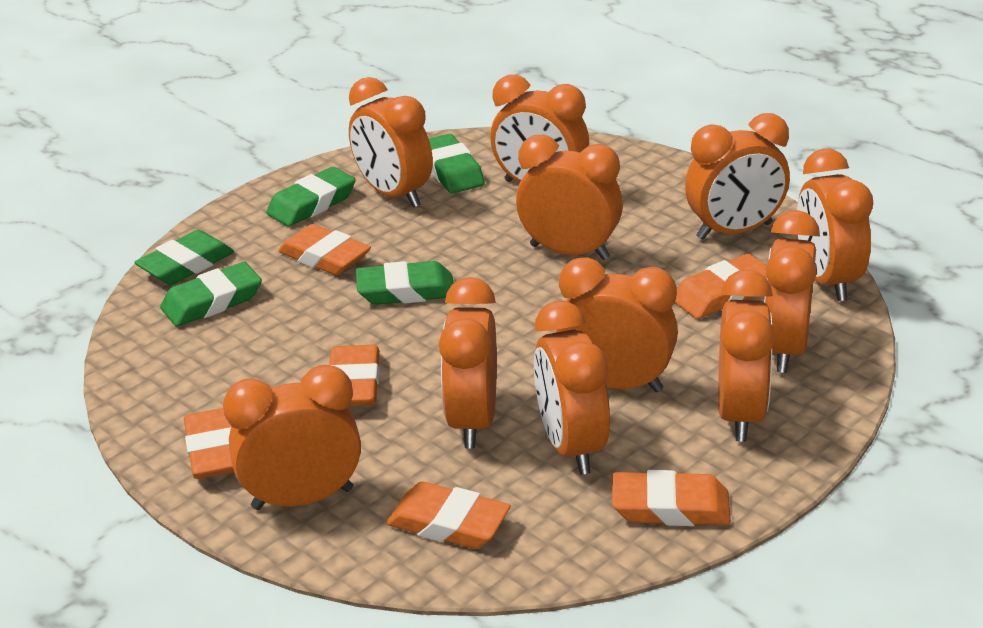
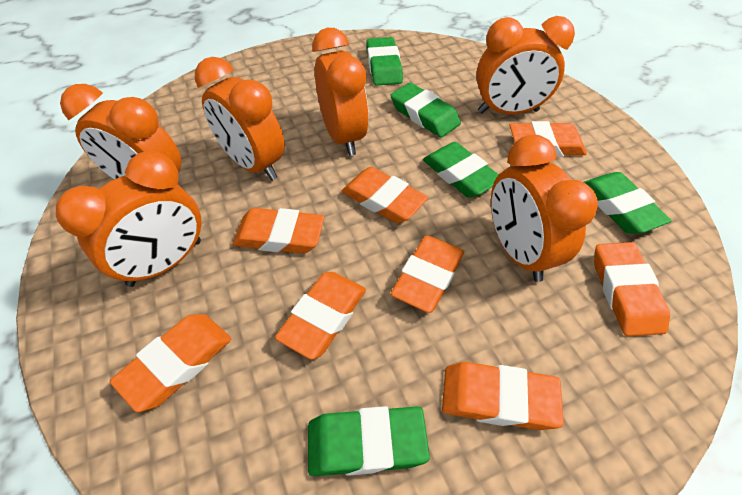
orange clock: 11 -> 6
orange eraser: 6 -> 8

